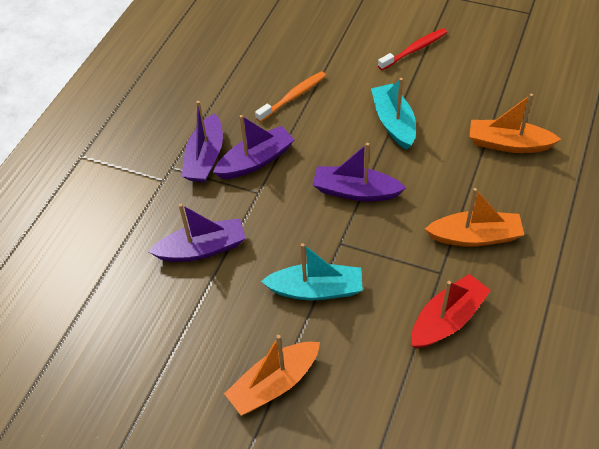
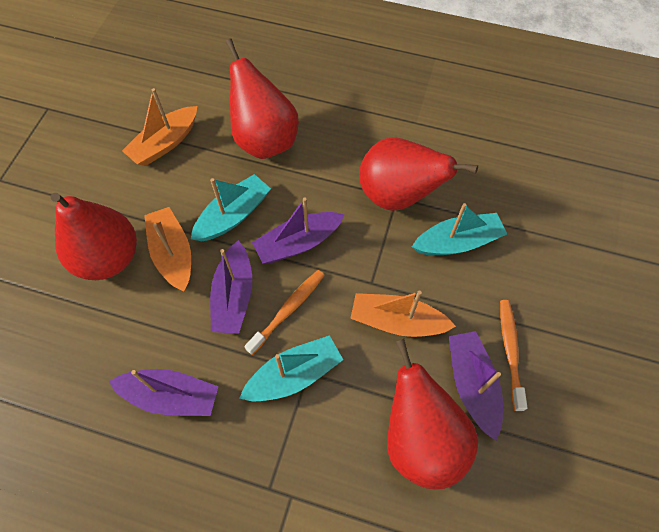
orange toothbrush: 1 -> 2
red boat: 1 -> 0
red pear: 0 -> 4
red toothbrush: 1 -> 0
turquoise boat: 2 -> 3

